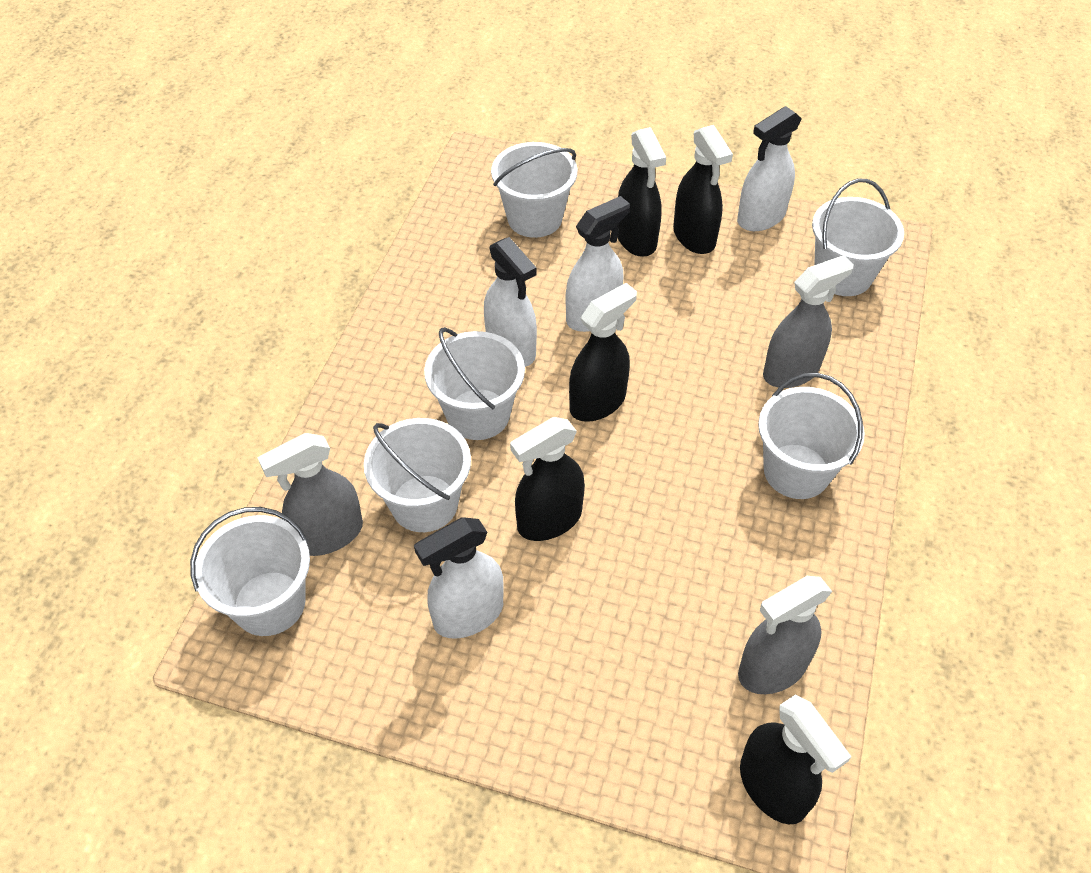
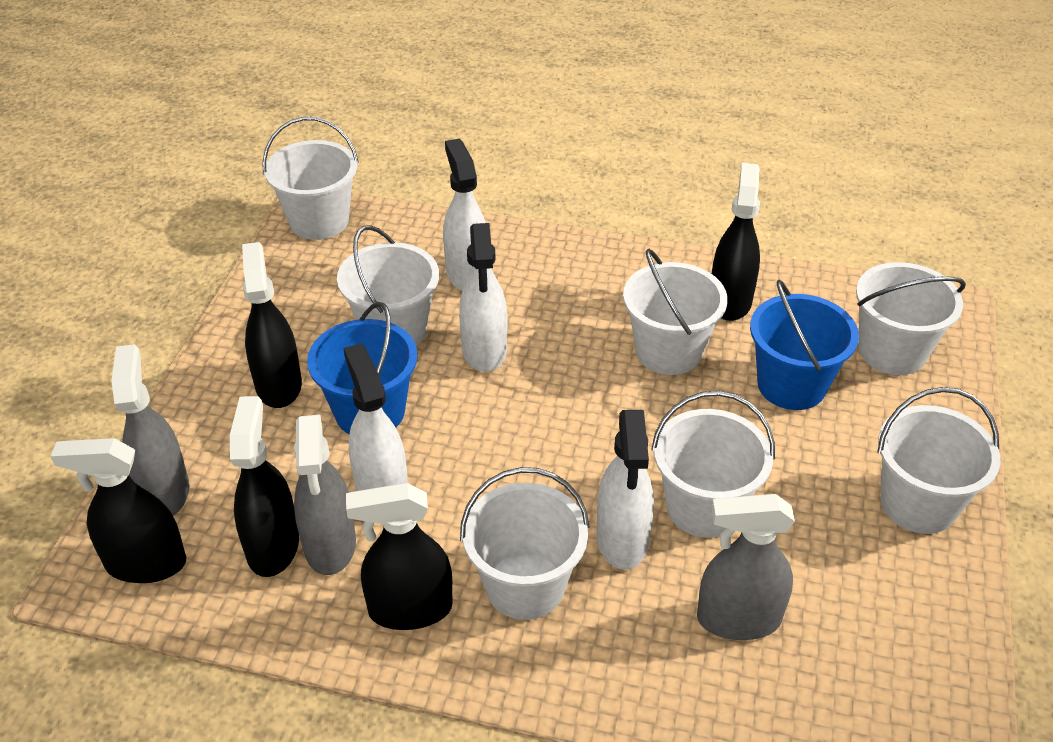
blue bucket: 0 -> 2
white bucket: 6 -> 7

